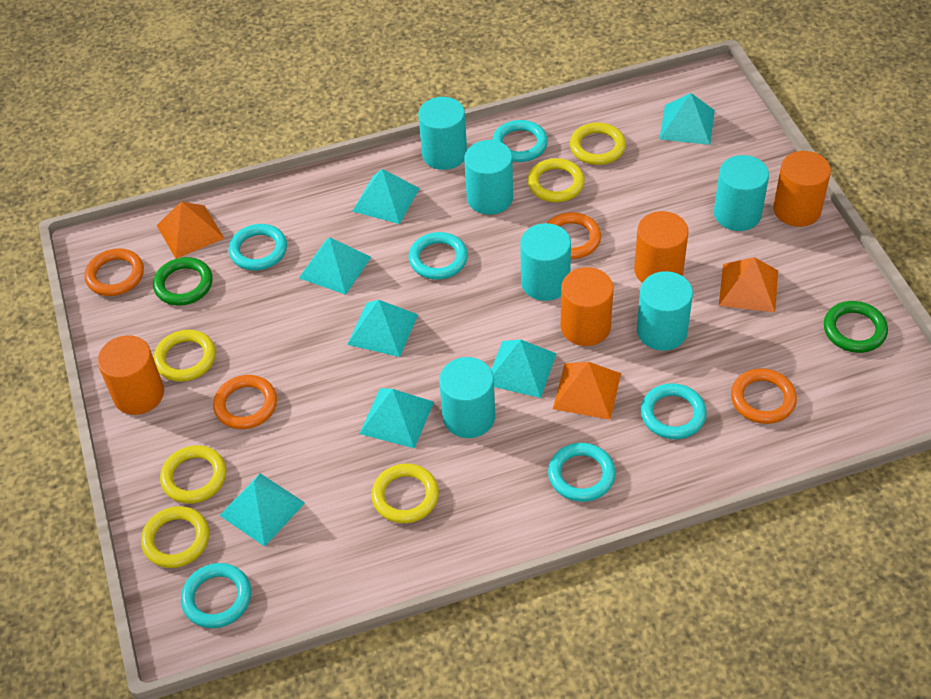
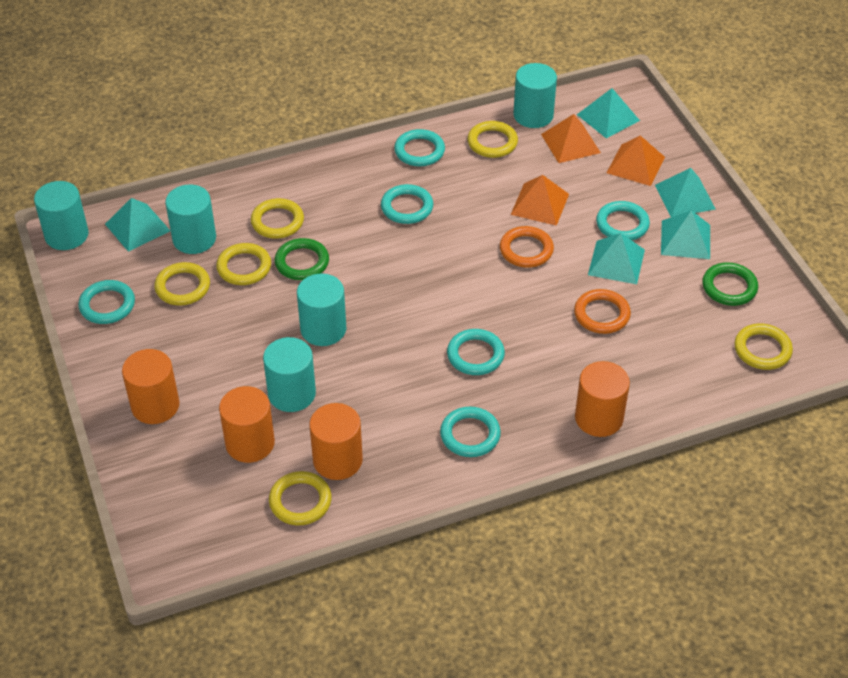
orange ring: 4 -> 2
turquoise cylinder: 6 -> 5
turquoise pyramid: 7 -> 5

